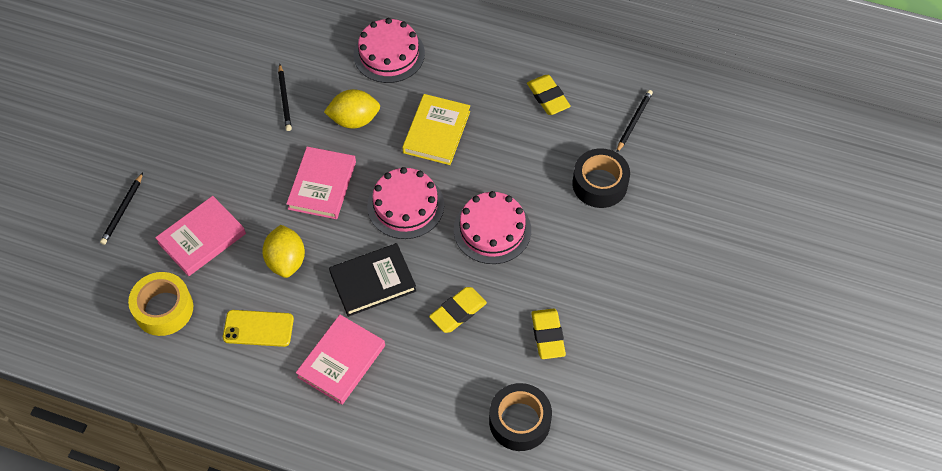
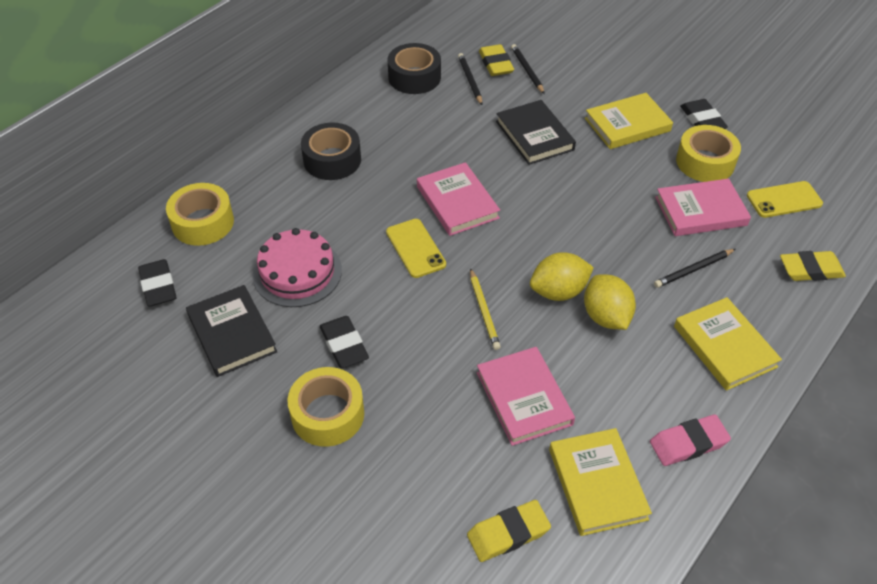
black book: 1 -> 2
black eraser: 0 -> 3
pink cake: 3 -> 1
pink eraser: 0 -> 1
yellow book: 1 -> 3
yellow pencil: 0 -> 1
yellow phone: 1 -> 2
yellow tape: 1 -> 3

